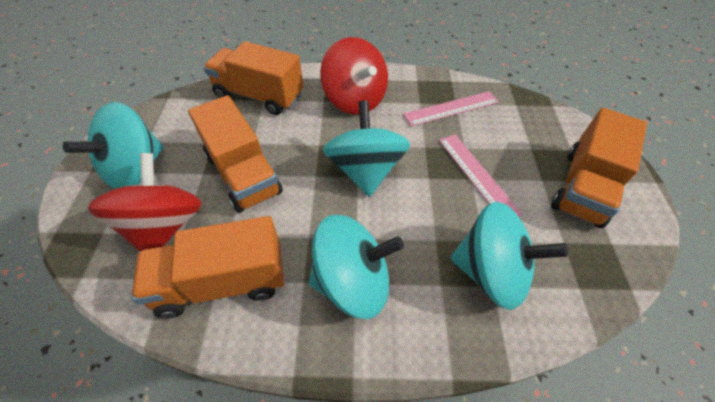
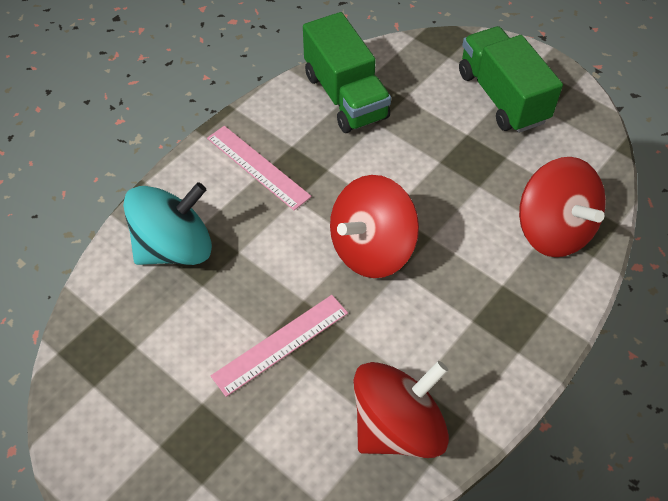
green truck: 0 -> 2
orange truck: 4 -> 0
red spinning top: 2 -> 3
turquoise spinning top: 4 -> 1

